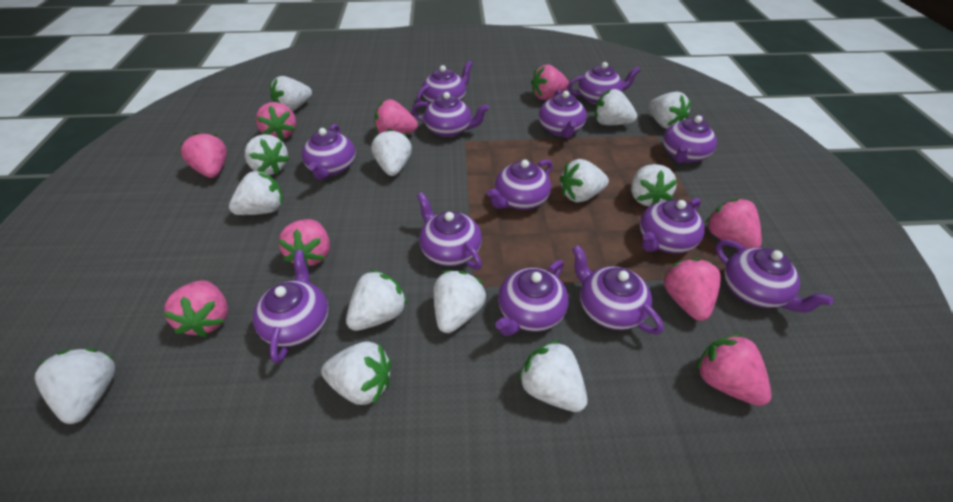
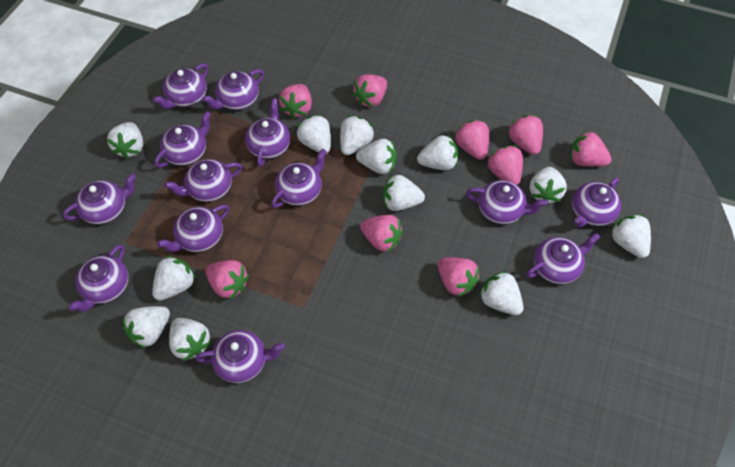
white strawberry: 13 -> 12

